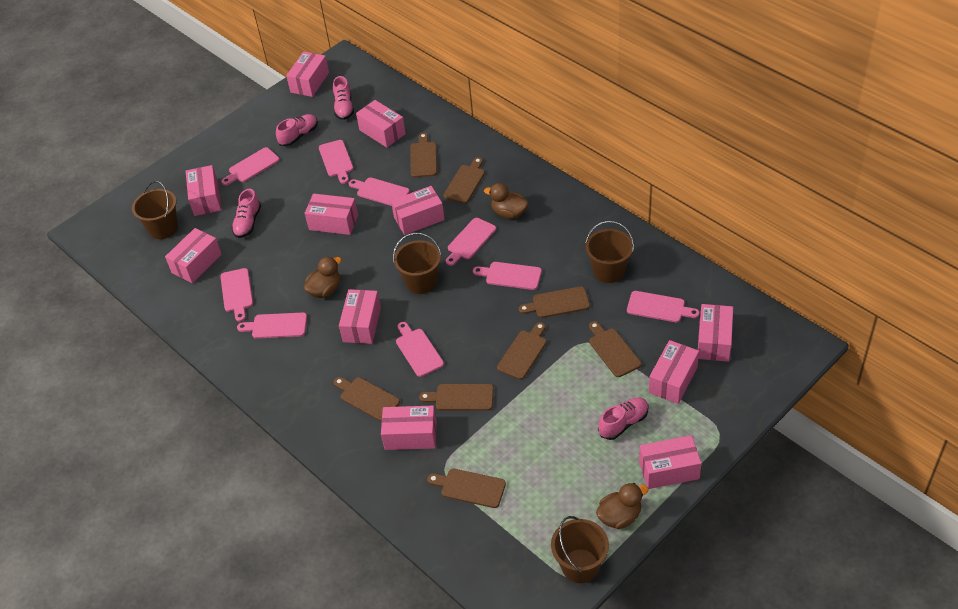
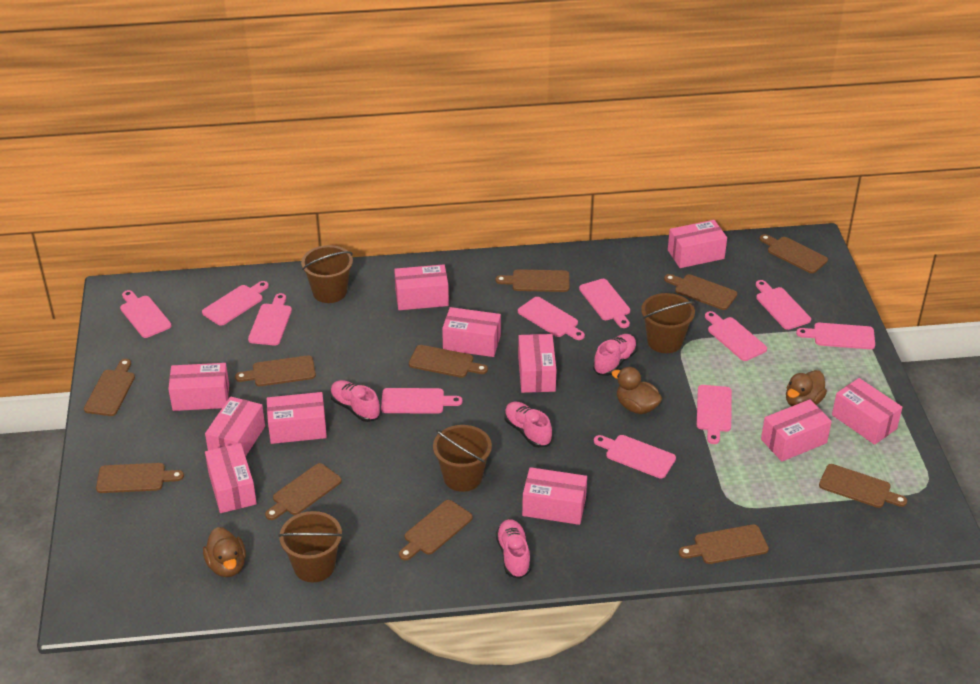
brown cutting board: 8 -> 11
pink cutting board: 9 -> 11

